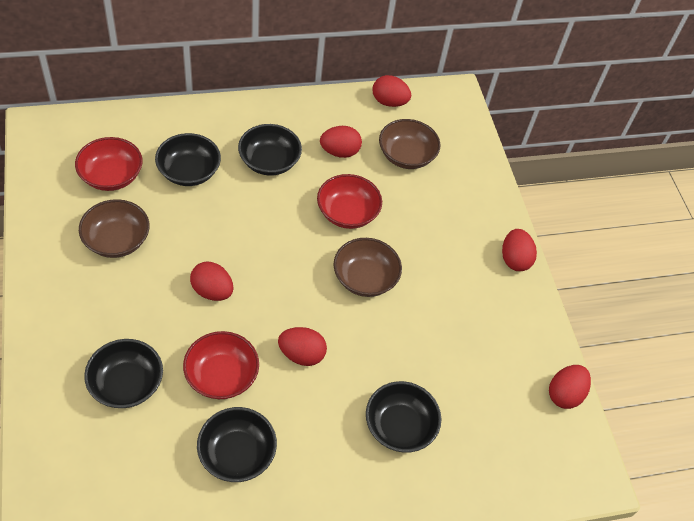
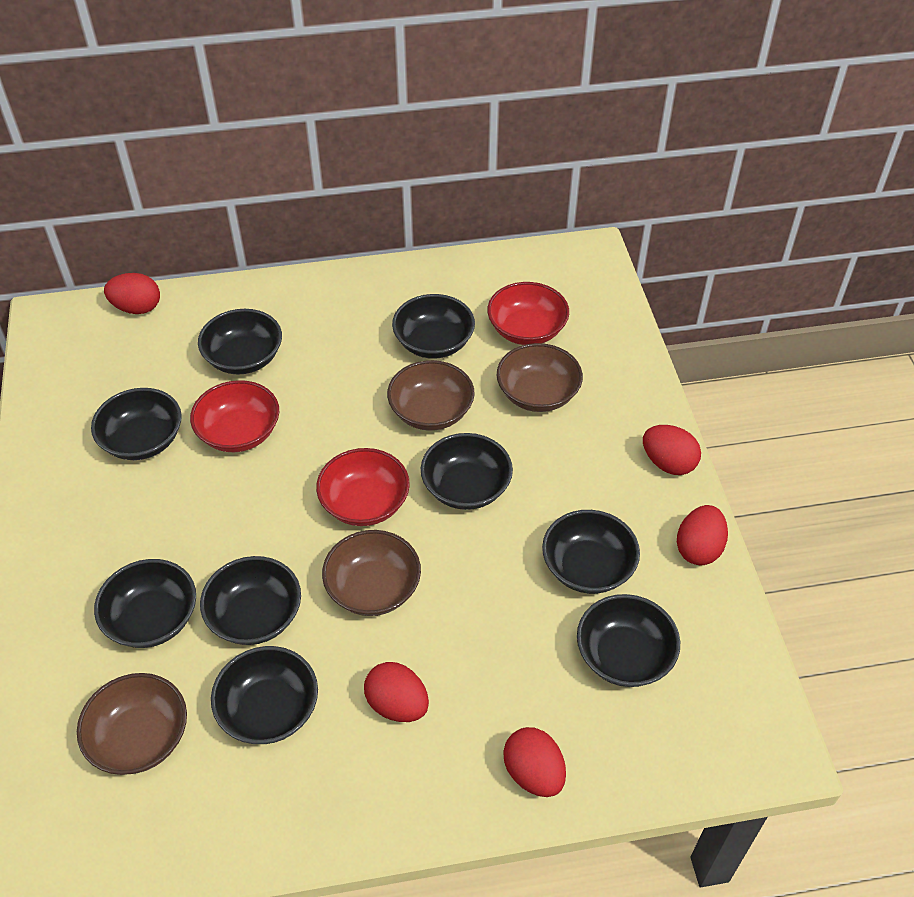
black bowl: 5 -> 9
brown bowl: 3 -> 4
red egg: 6 -> 5

